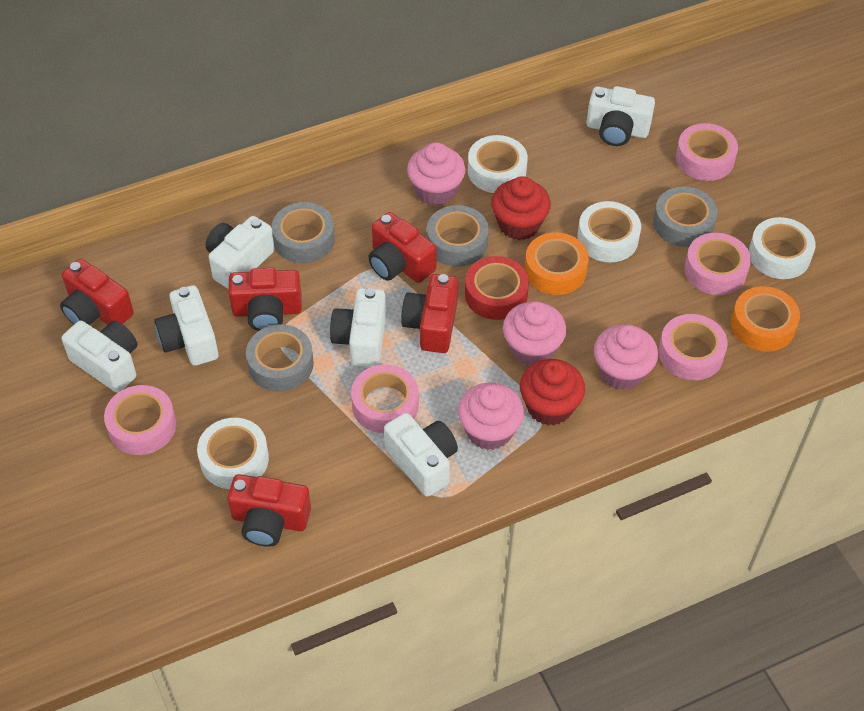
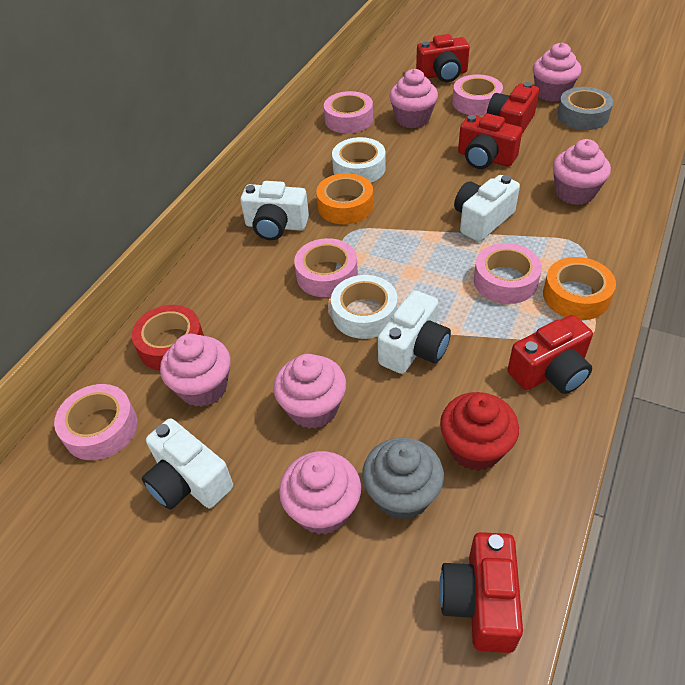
grey cupcake: 0 -> 1
grey tape: 4 -> 1
pink cupcake: 4 -> 6
red cupcake: 2 -> 1
white camera: 6 -> 4
white tape: 4 -> 2

